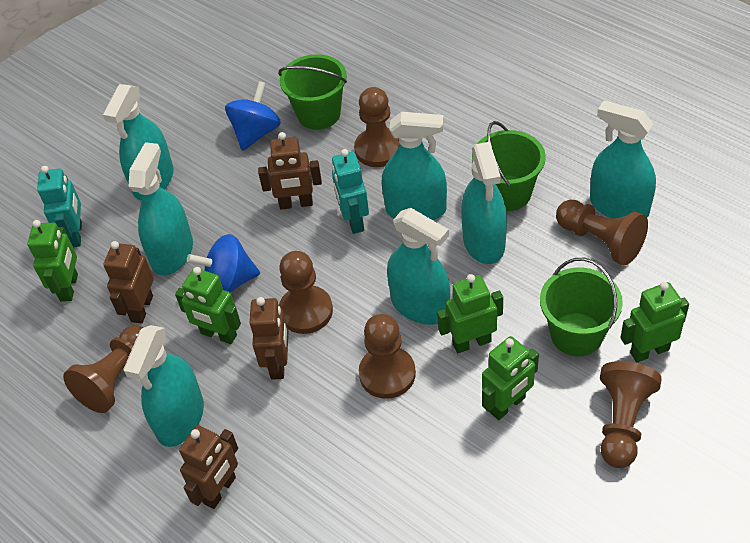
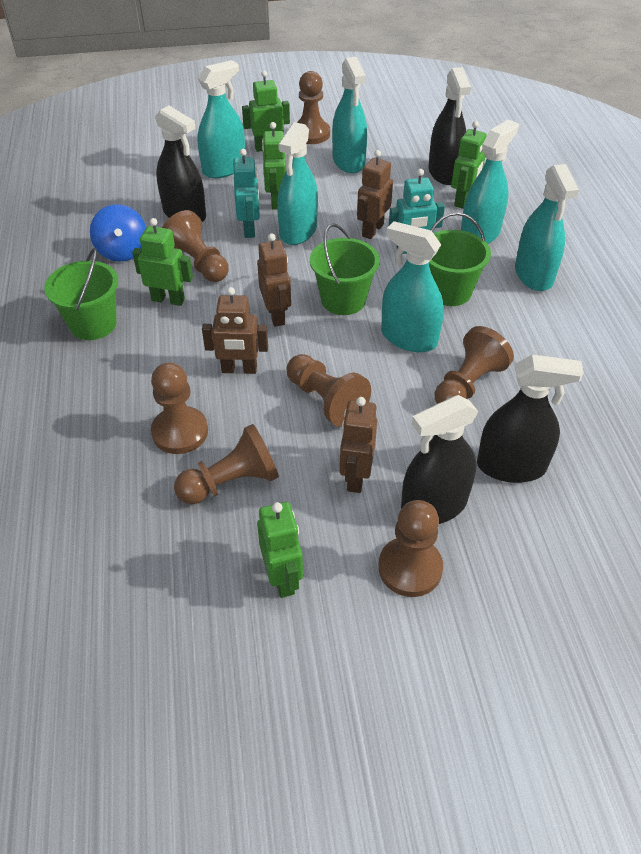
black spray bottle: 0 -> 4
blue spinning top: 2 -> 1
brown pawn: 6 -> 7
turquoise spray bottle: 7 -> 6

